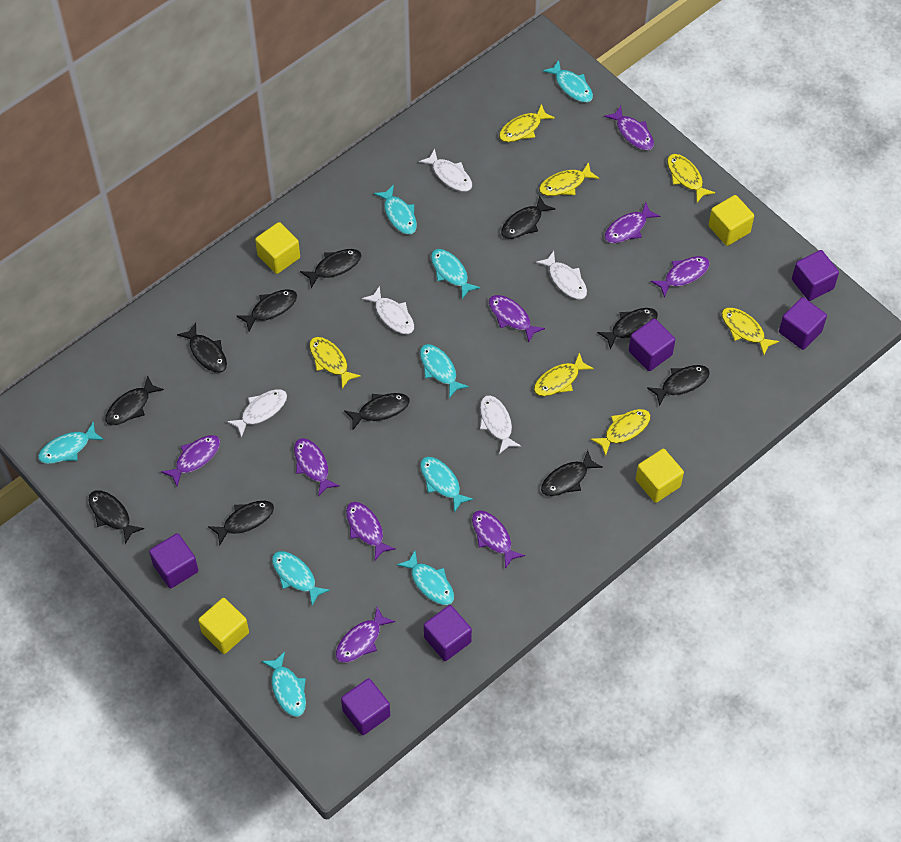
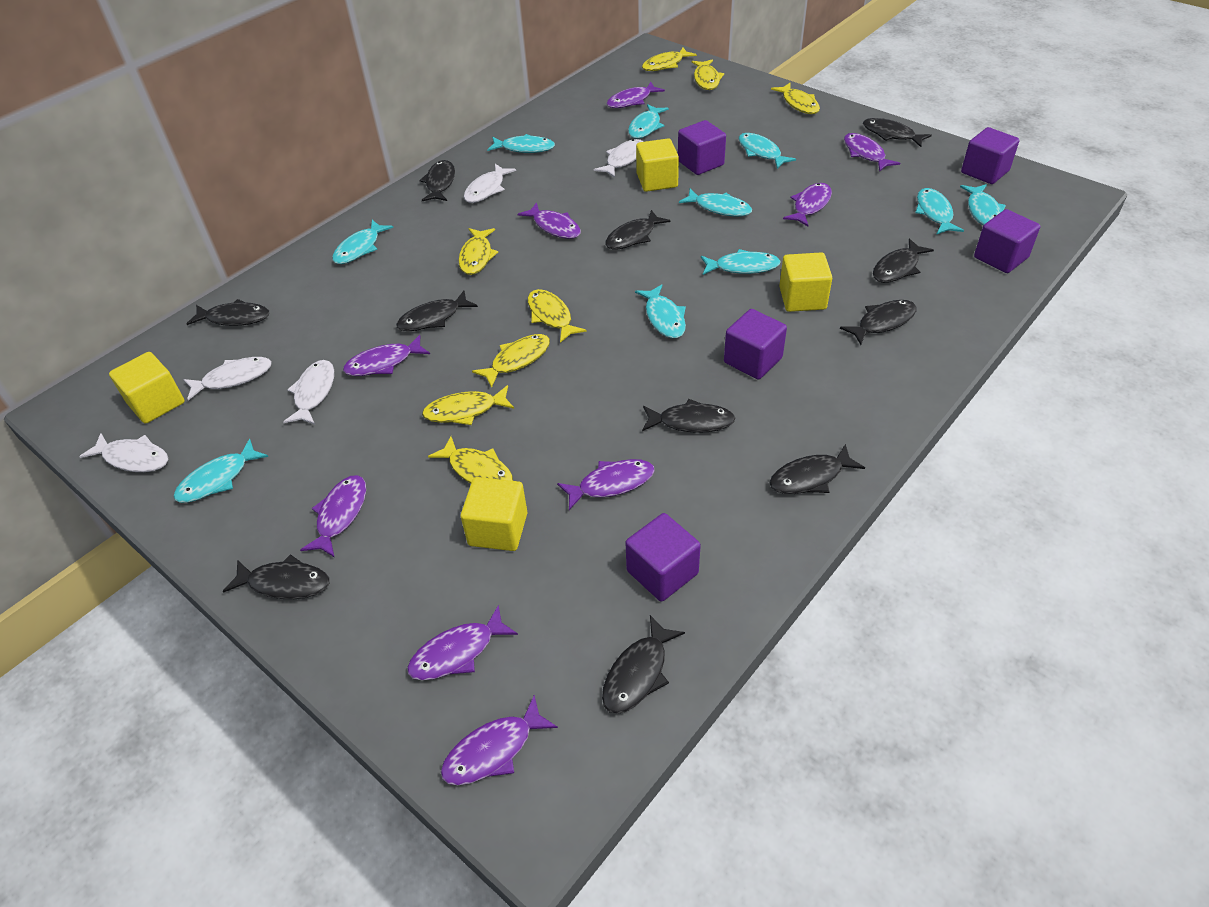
purple cube: 6 -> 5
turquoise fish: 9 -> 10
yellow fish: 7 -> 8

